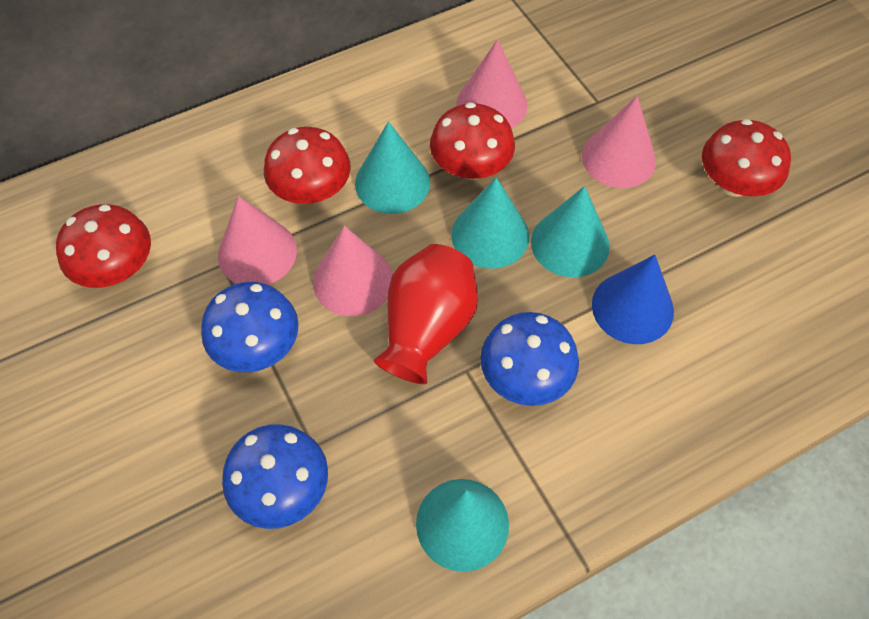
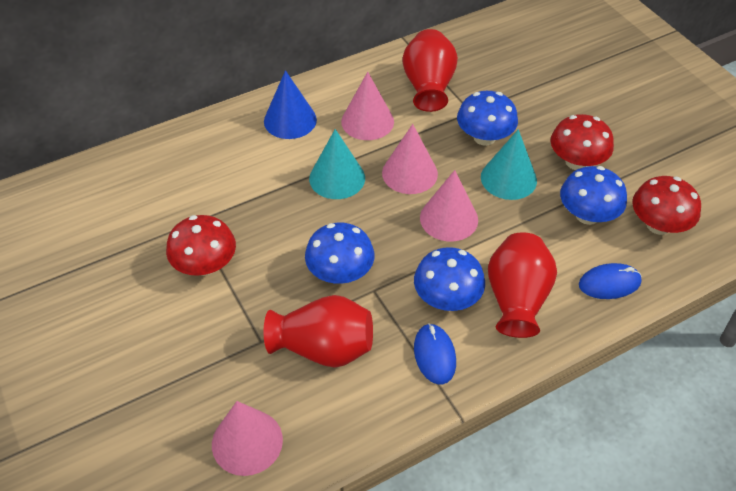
blue mouse: 0 -> 2
blue mushroom: 3 -> 4
red mushroom: 4 -> 3
red vase: 1 -> 3
turquoise cone: 4 -> 2

